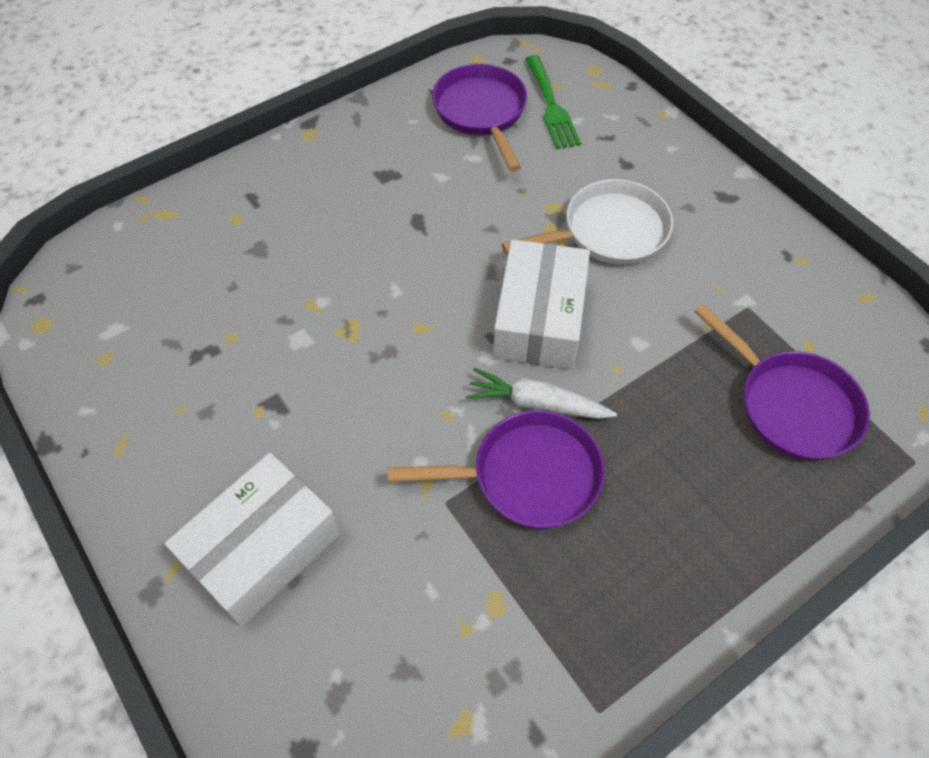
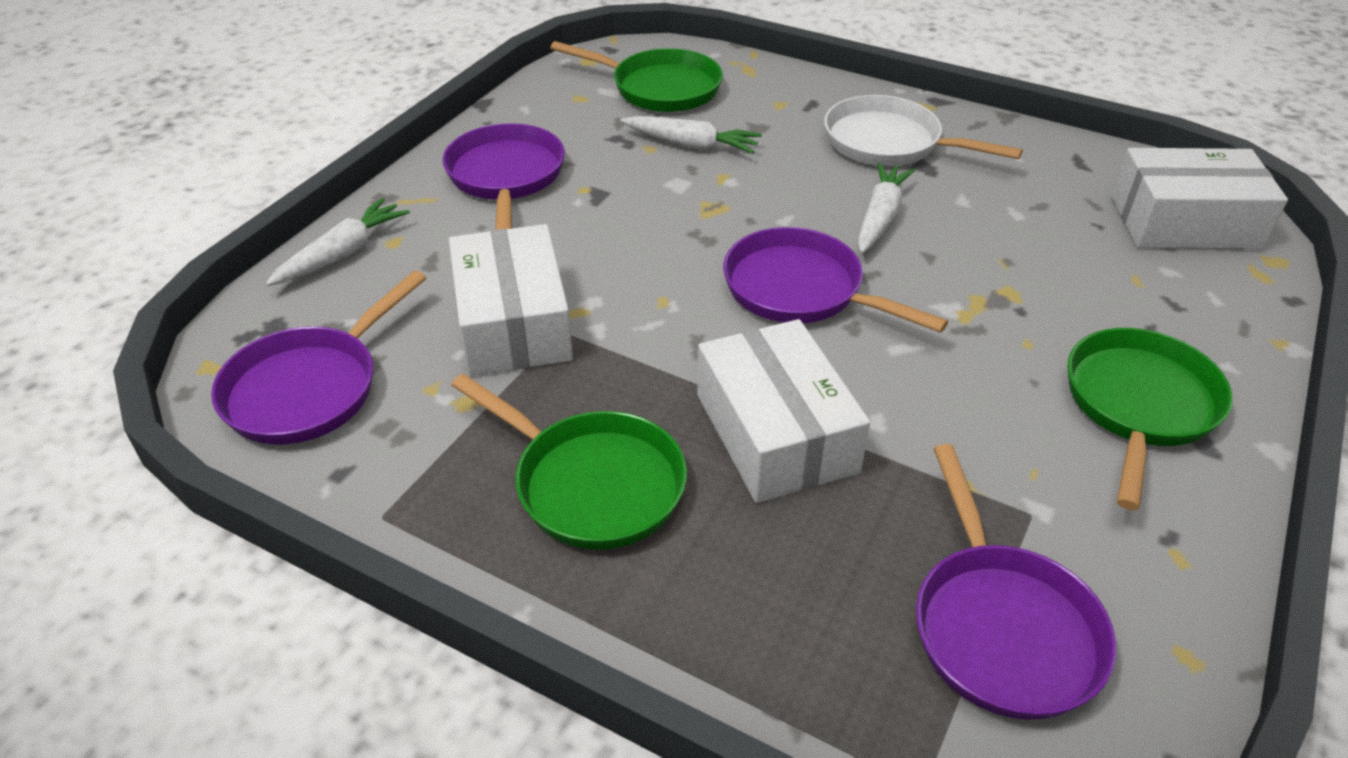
green fork: 1 -> 0
green pan: 0 -> 3
purple pan: 3 -> 4
white box: 2 -> 3
white carrot: 1 -> 3

